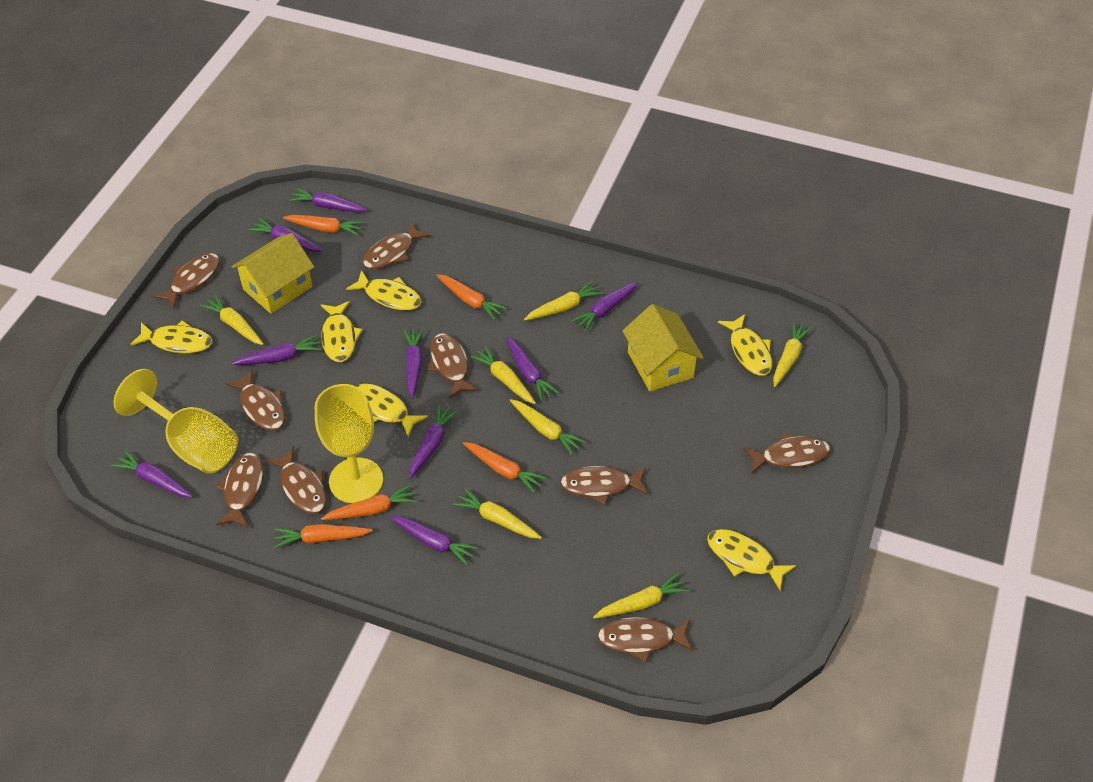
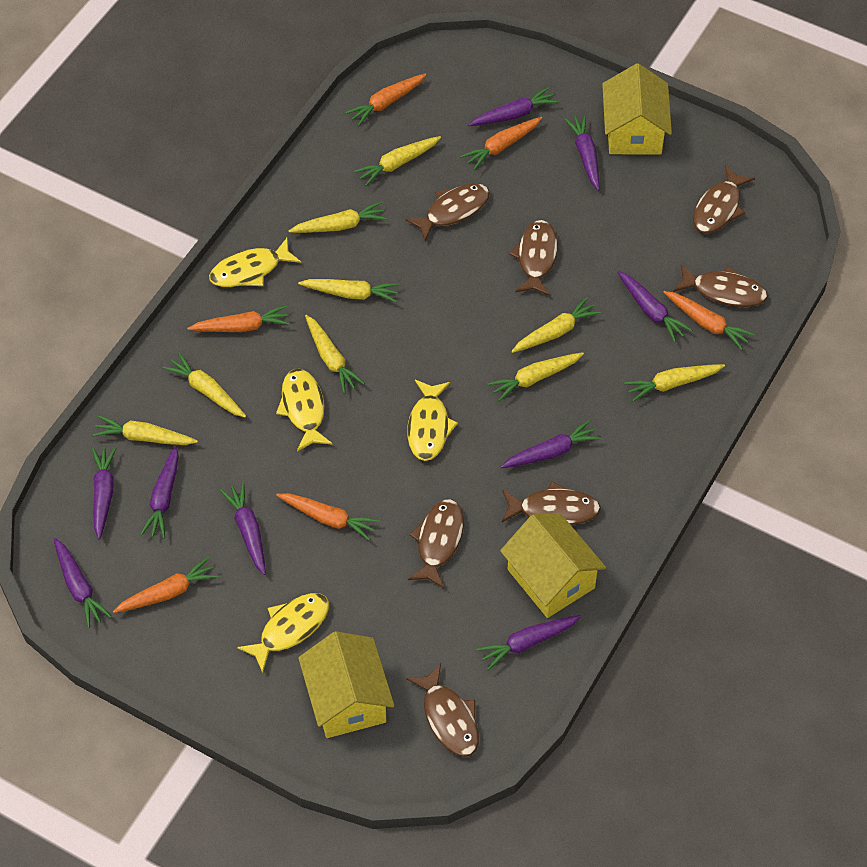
brown fish: 9 -> 7
orange carrot: 5 -> 6
yellow carrot: 7 -> 9
yellow fish: 6 -> 4
yellow goblet: 2 -> 0
yellow house: 2 -> 3

